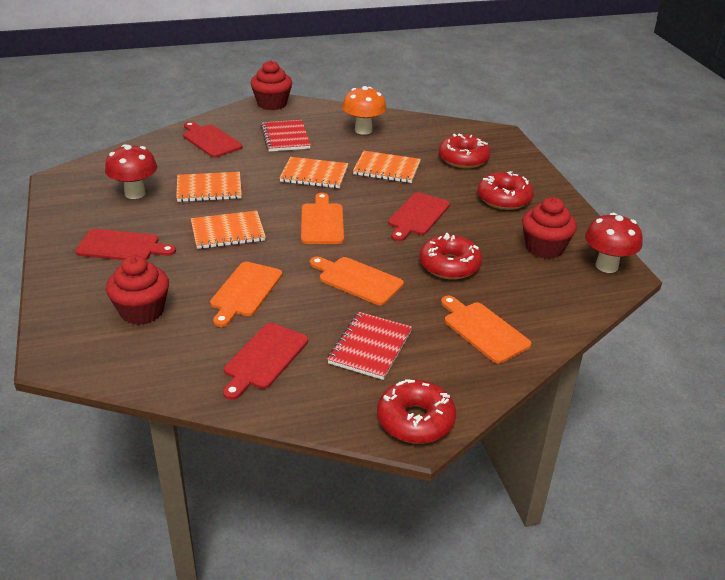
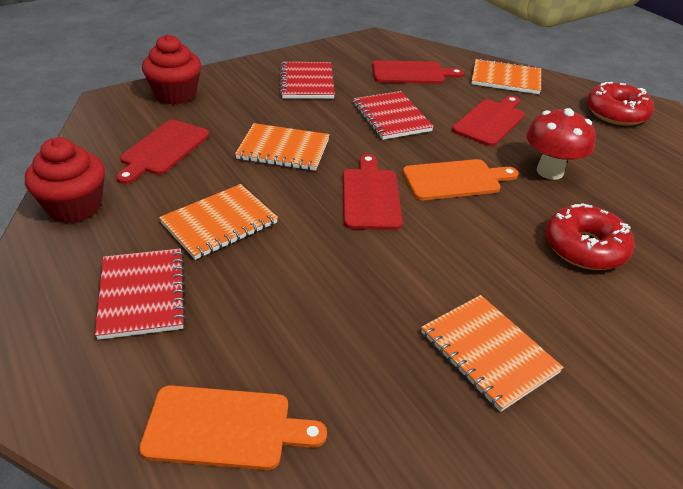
orange cutting board: 4 -> 2
orange mushroom: 1 -> 0
red cupcake: 3 -> 2
red donut: 4 -> 2
red mushroom: 2 -> 1
red notebook: 2 -> 3

